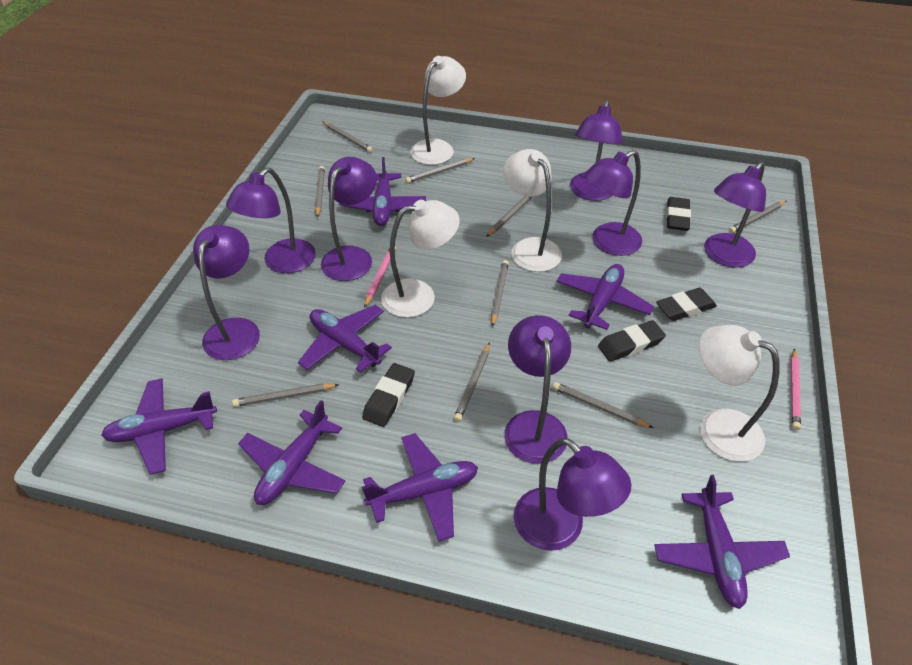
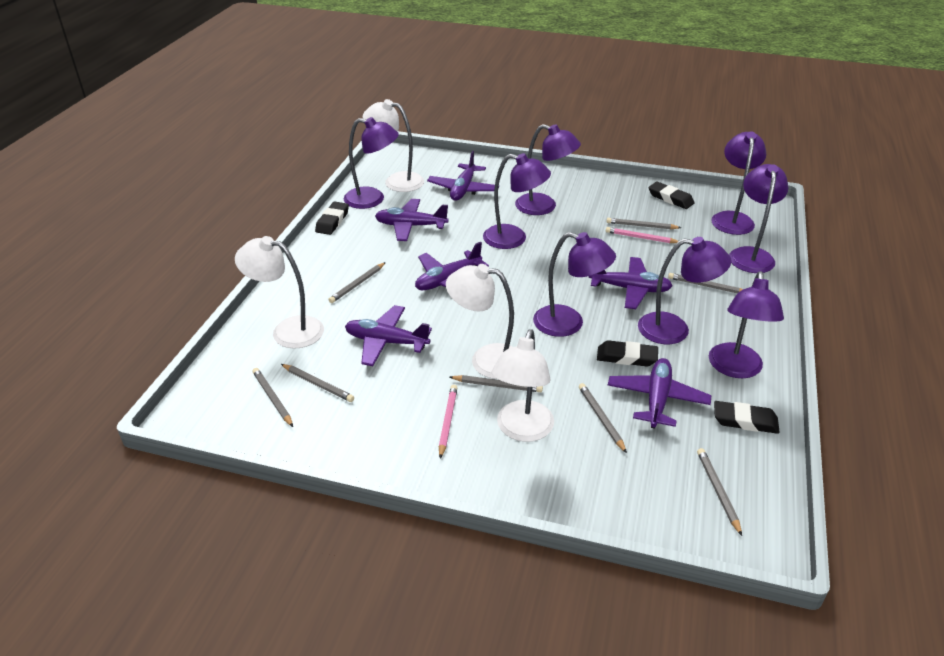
grey pencil: 9 -> 8
purple plane: 7 -> 6

